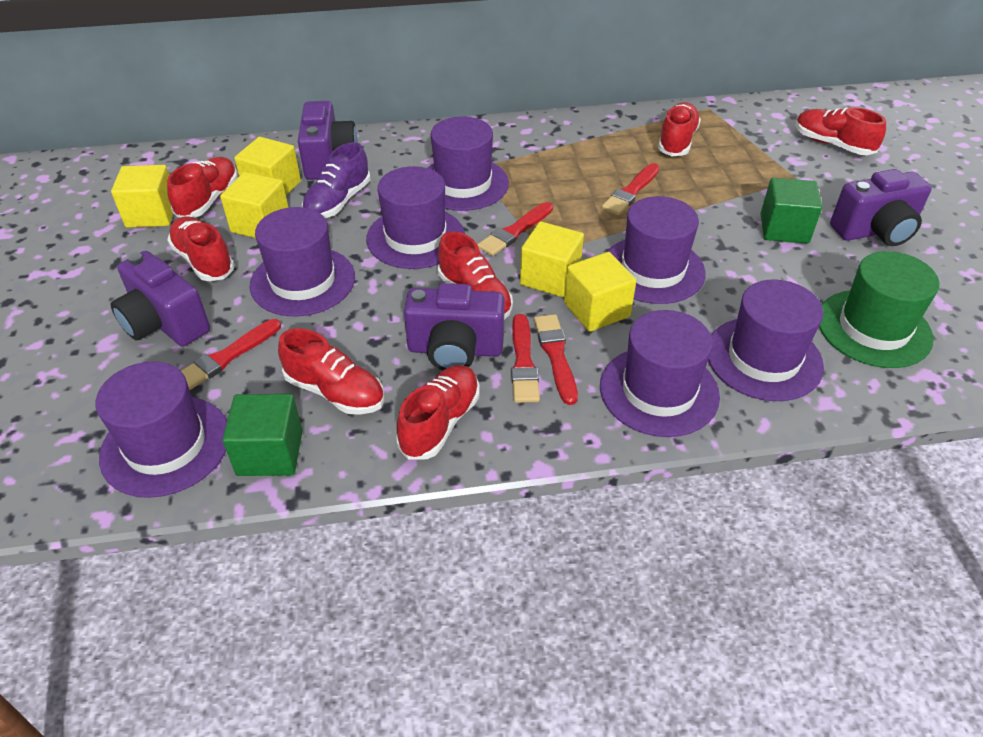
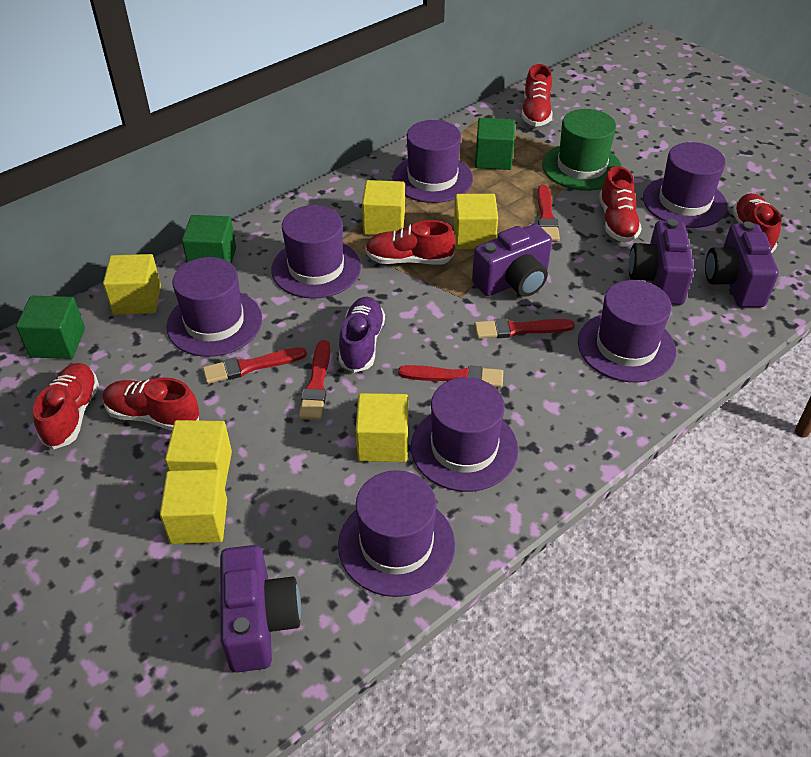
green cube: 2 -> 3
red shoe: 7 -> 6
yellow cube: 5 -> 6

